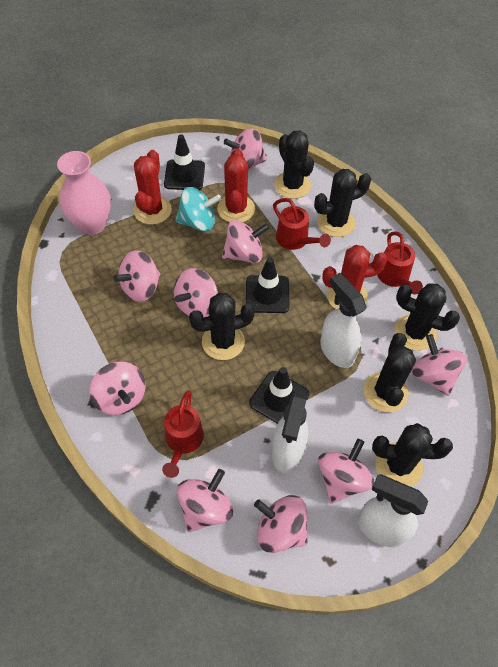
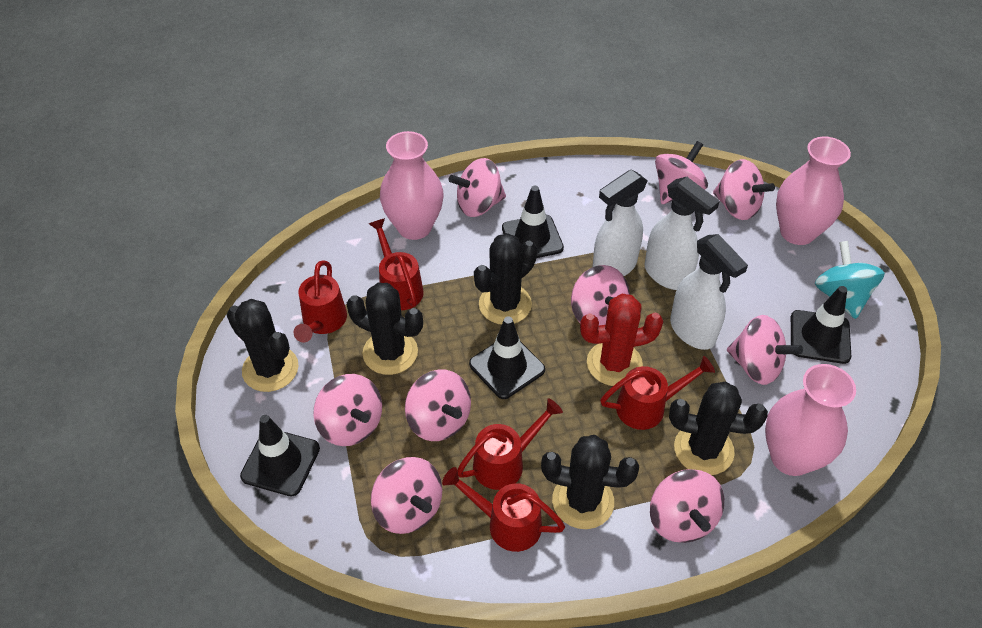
black cactus: 6 -> 5
black traffic cone: 3 -> 4
pink vase: 1 -> 3
red cactus: 3 -> 1
red watering can: 3 -> 5

